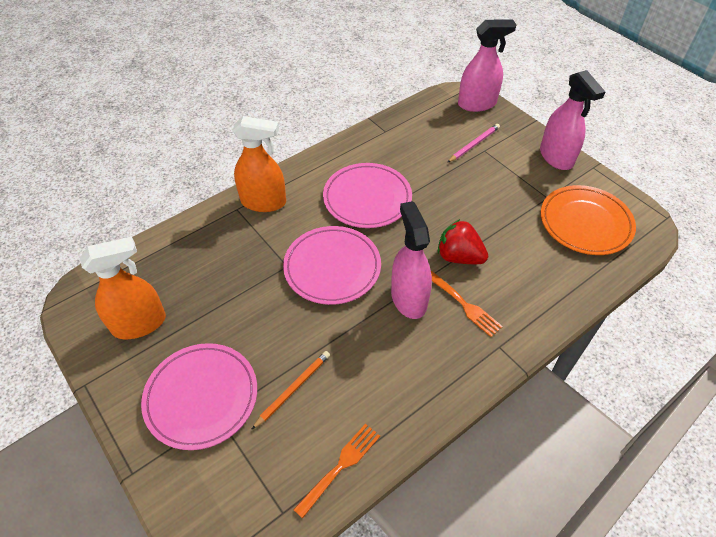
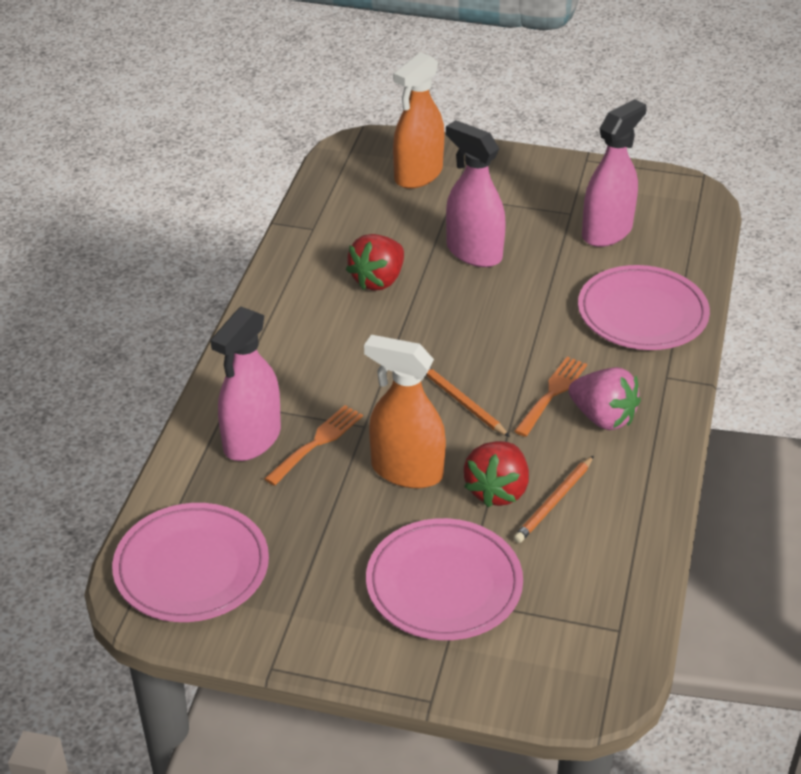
orange pencil: 1 -> 2
orange plate: 1 -> 0
pink pencil: 1 -> 0
pink strawberry: 0 -> 1
red strawberry: 1 -> 2

